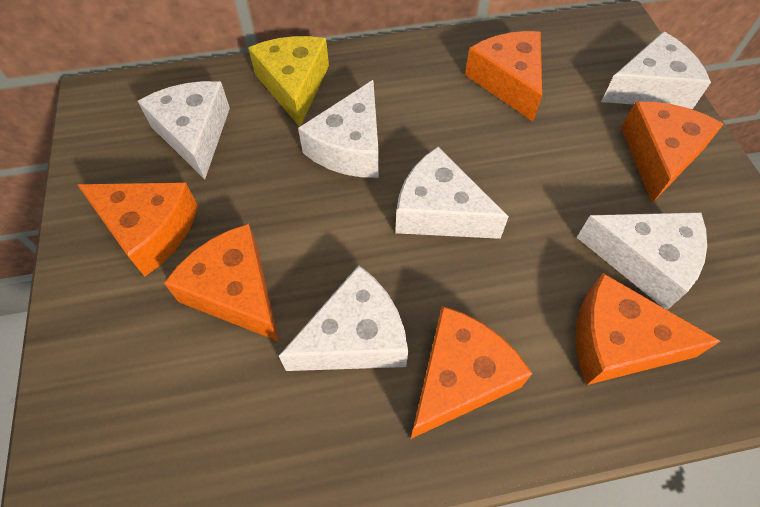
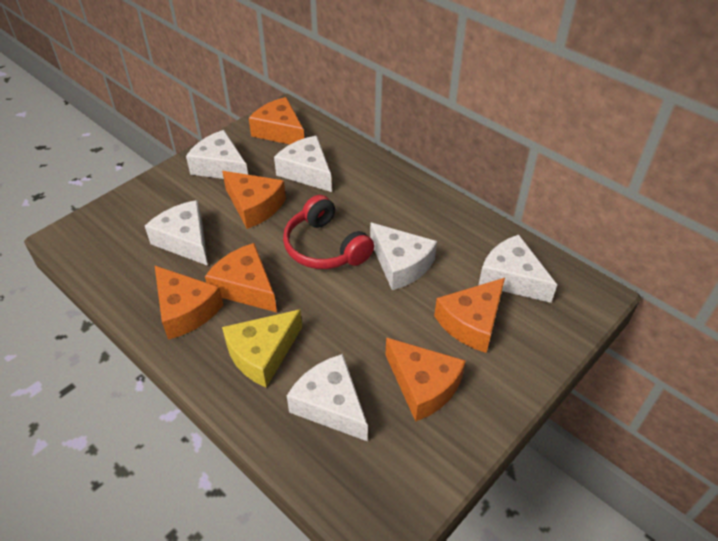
red headphones: 0 -> 1

